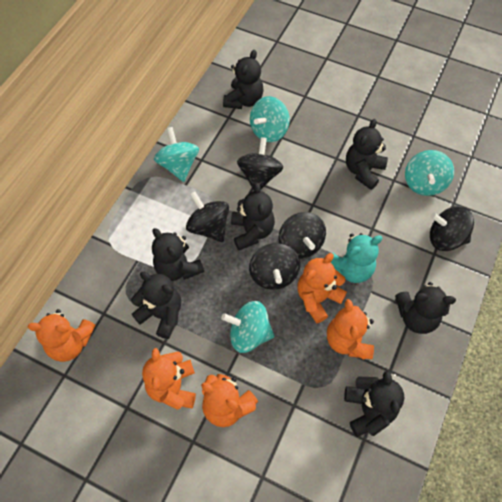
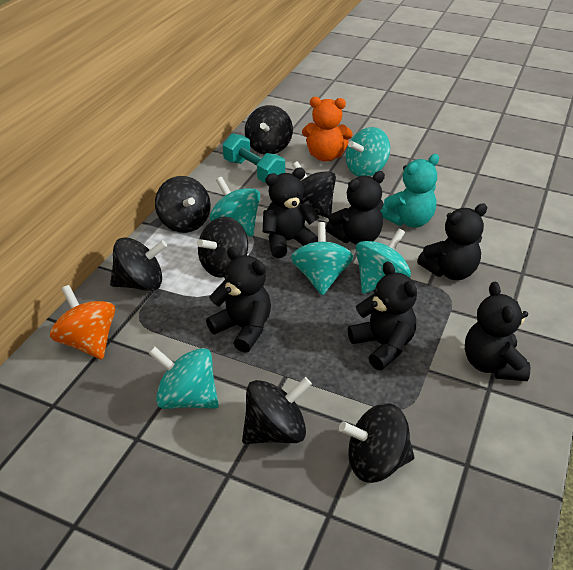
black spinning top: 5 -> 7
black teddy bear: 7 -> 6
orange spinning top: 0 -> 1
orange teddy bear: 5 -> 1
turquoise dumbbell: 0 -> 1
turquoise spinning top: 4 -> 5

